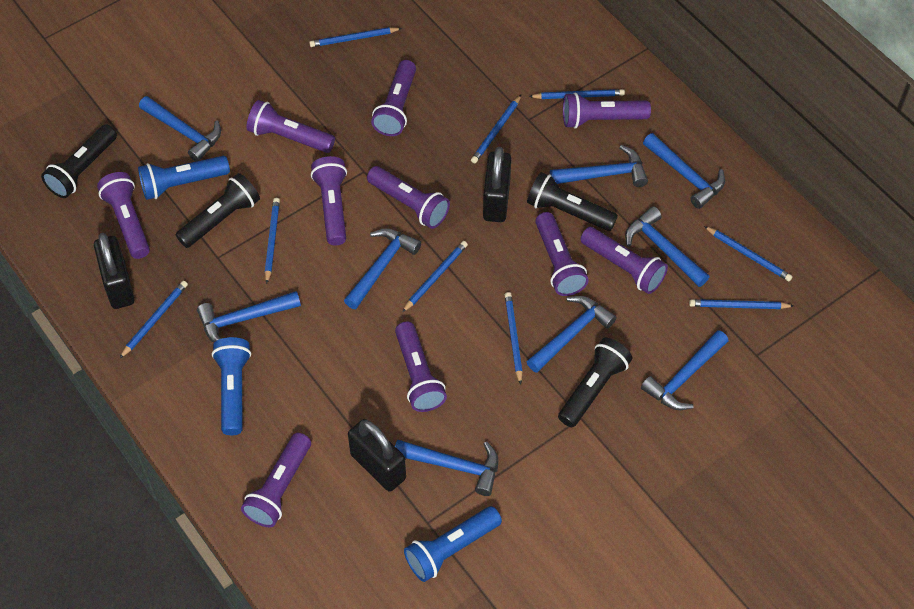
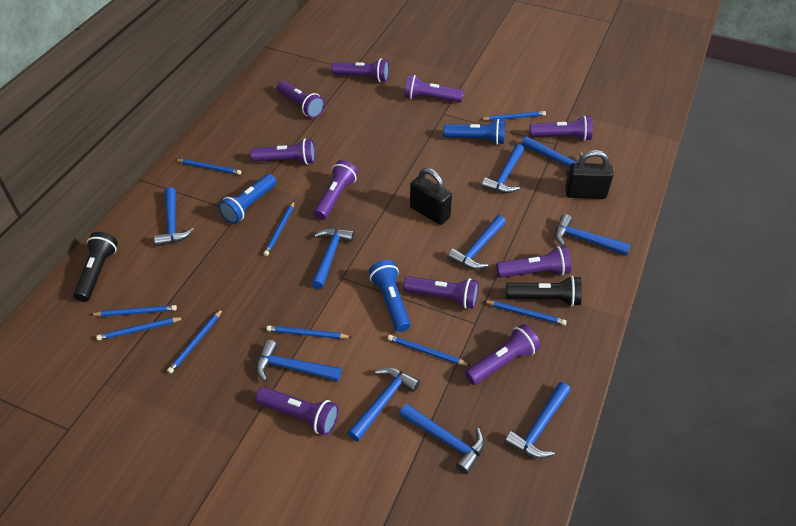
black flashlight: 4 -> 2
black padlock: 3 -> 2
blue hammer: 9 -> 10

